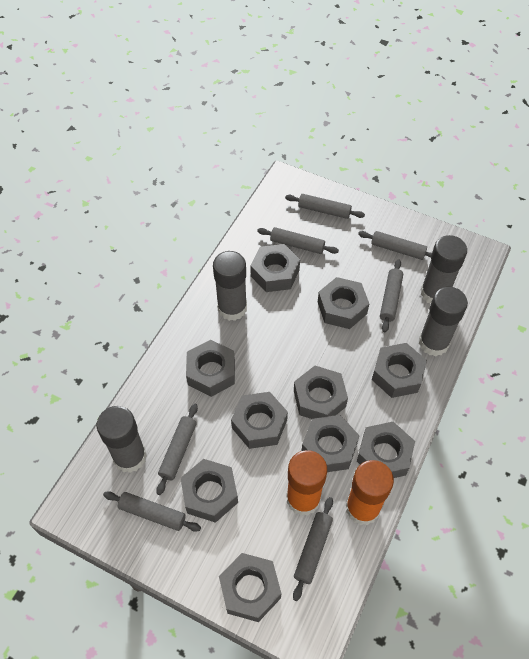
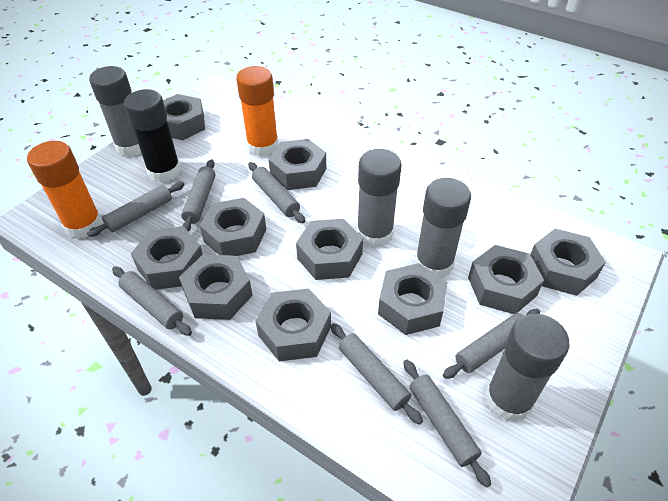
black glue stick: 0 -> 1

